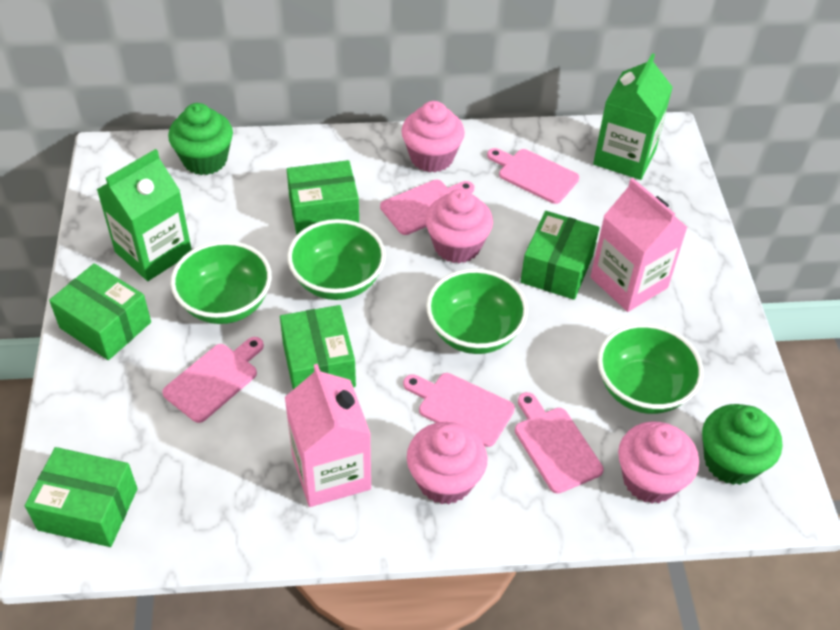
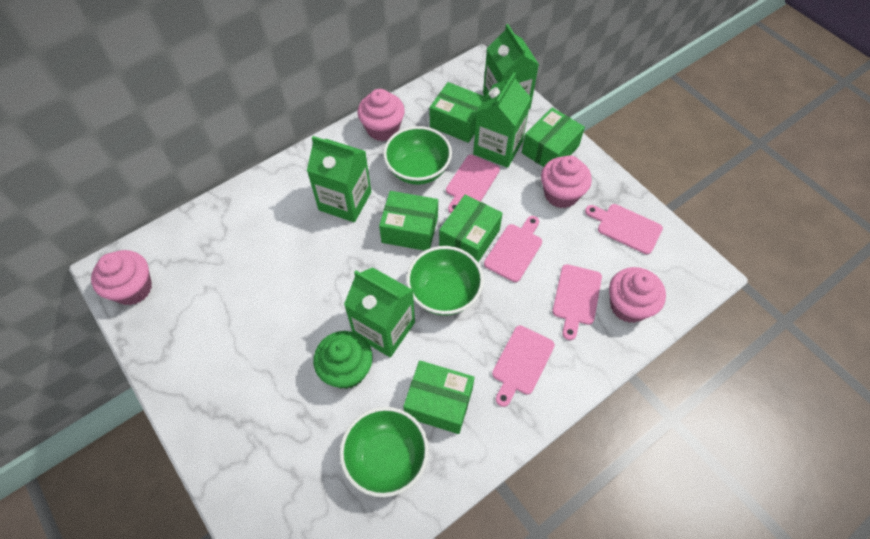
green bowl: 4 -> 3
green carton: 2 -> 4
green cupcake: 2 -> 1
pink carton: 2 -> 0

